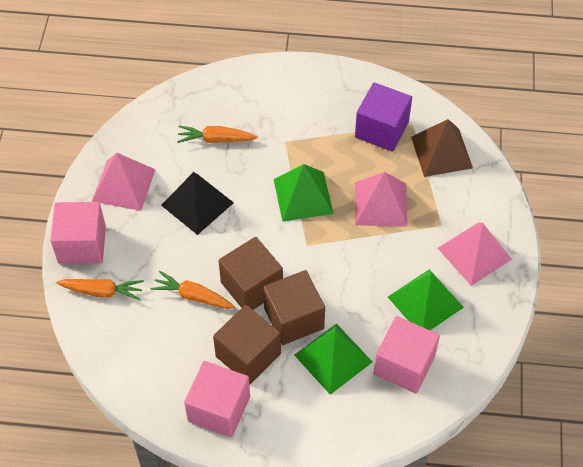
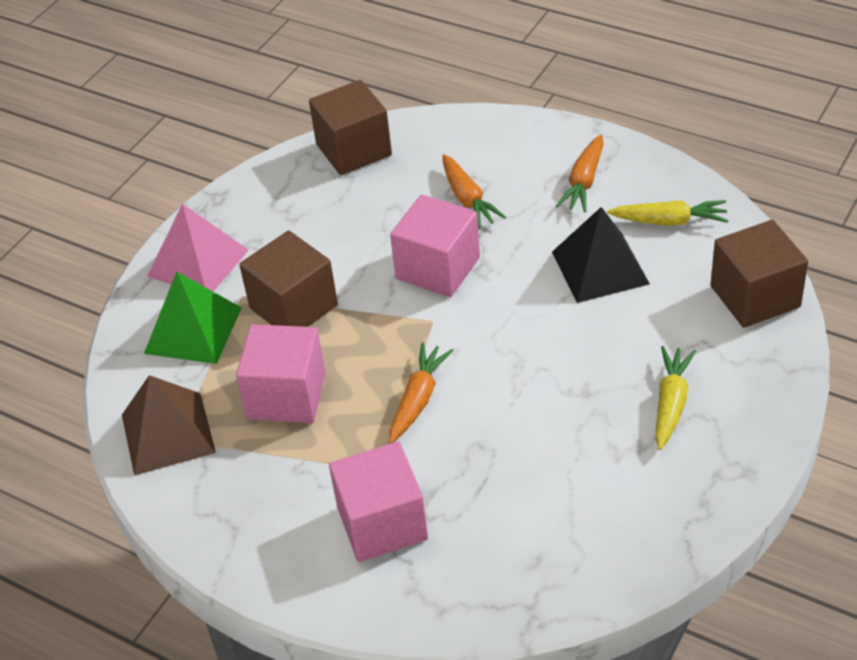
green pyramid: 3 -> 1
pink pyramid: 3 -> 1
purple cube: 1 -> 0
yellow carrot: 0 -> 2

